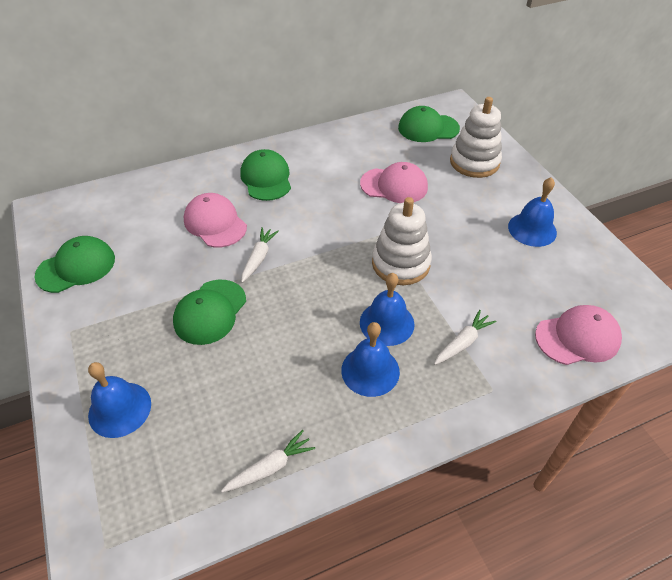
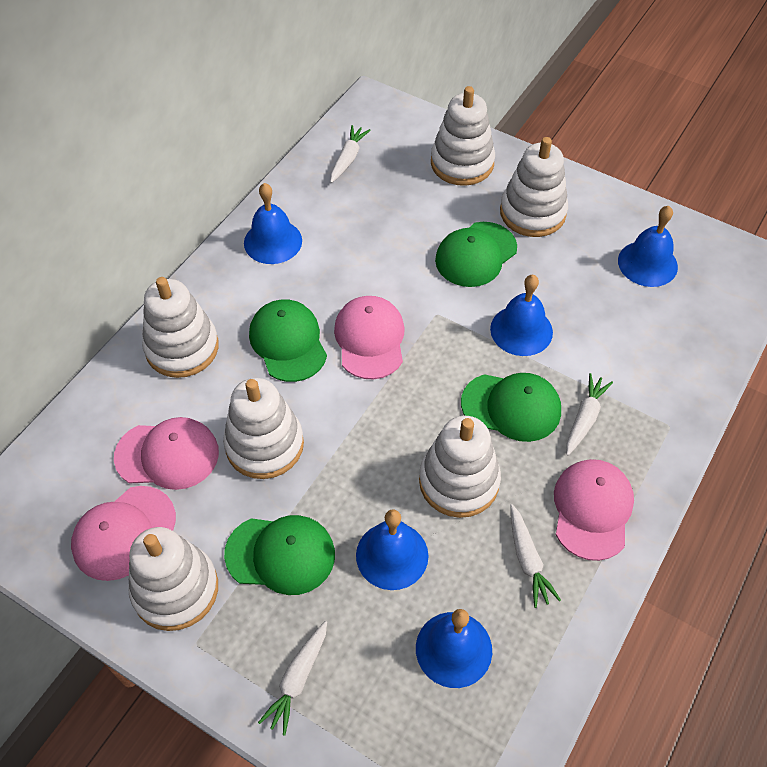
blue bell: 4 -> 5
pink cap: 3 -> 4
white carrot: 3 -> 4
white stacking toy: 2 -> 6

